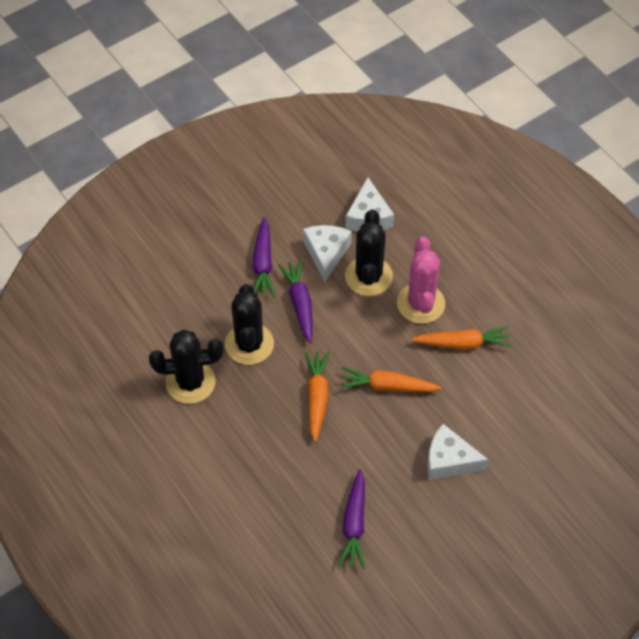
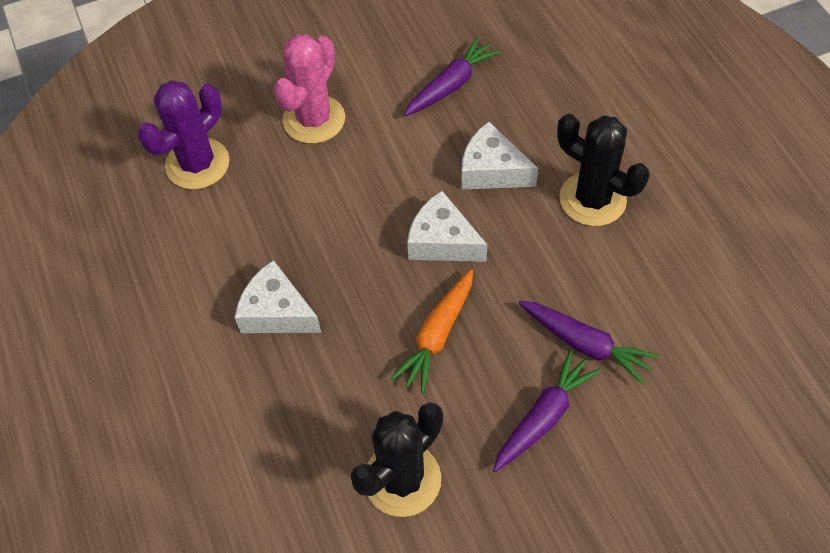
black cactus: 3 -> 2
orange carrot: 3 -> 1
purple cactus: 0 -> 1

